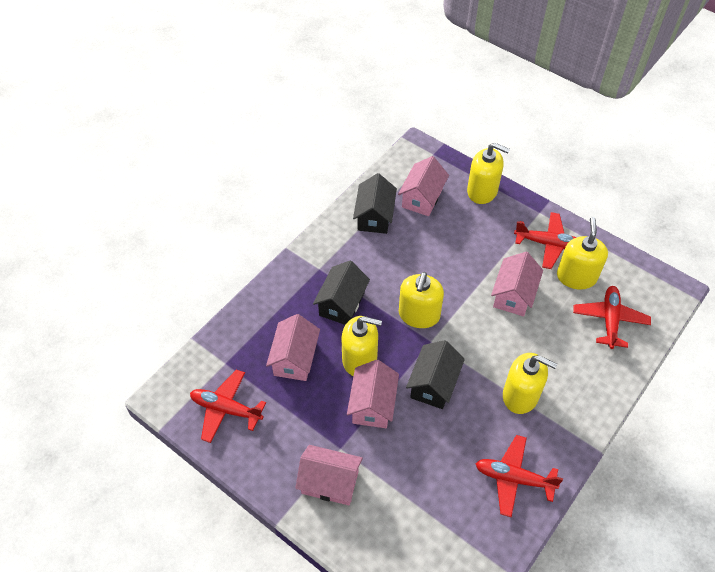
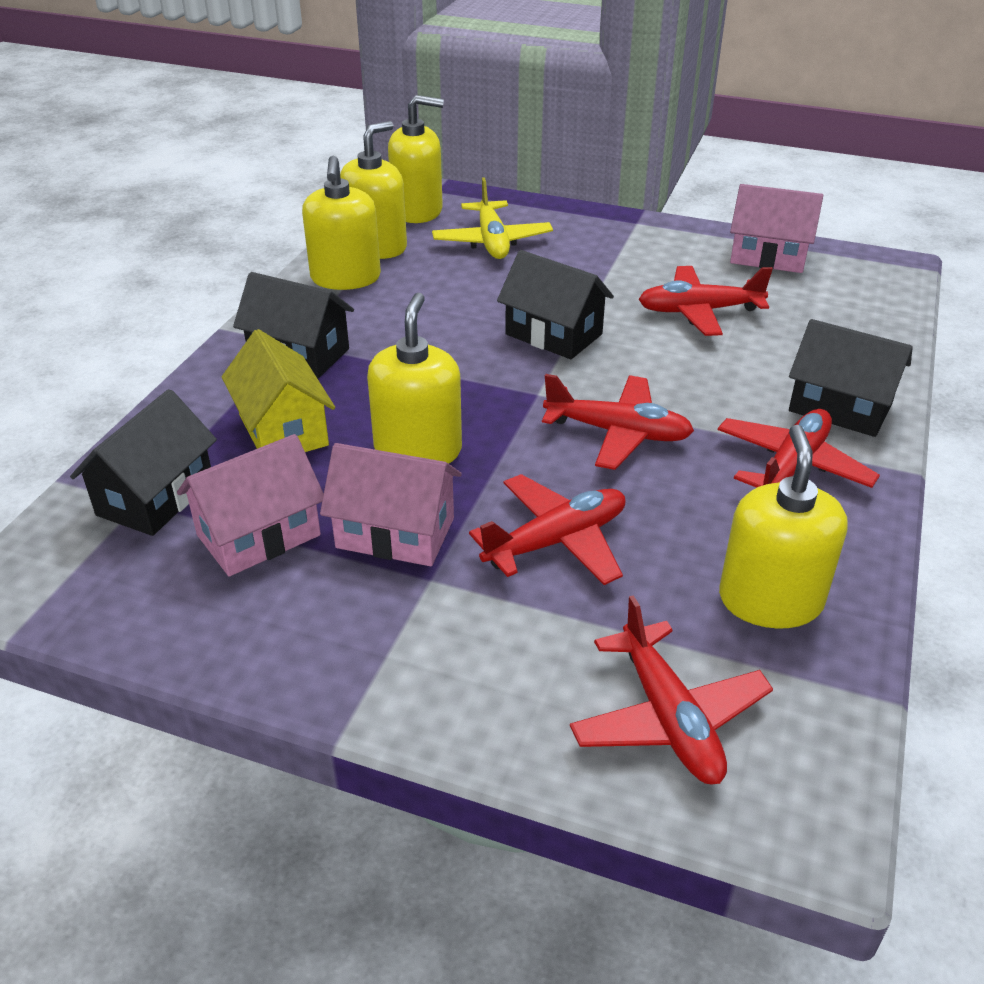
black house: 3 -> 4
pink house: 5 -> 3
red plane: 4 -> 5
yellow house: 0 -> 1
yellow plane: 0 -> 1

